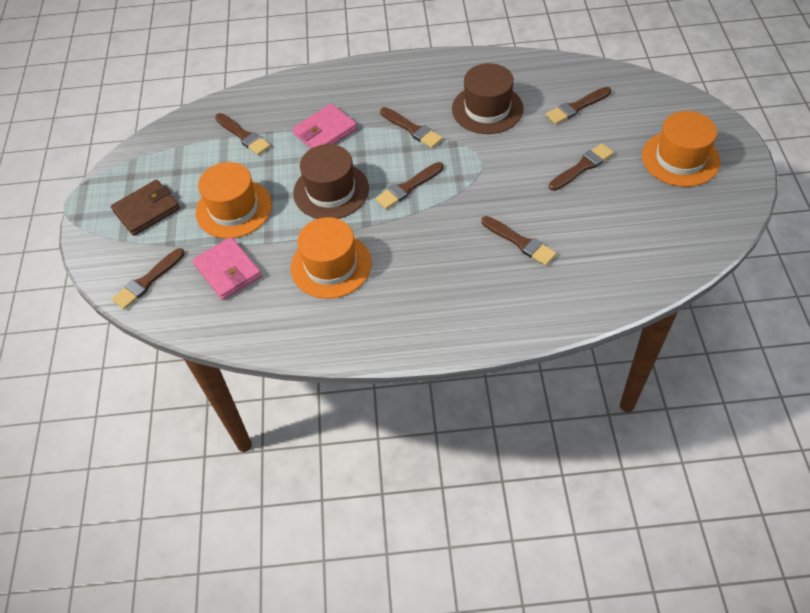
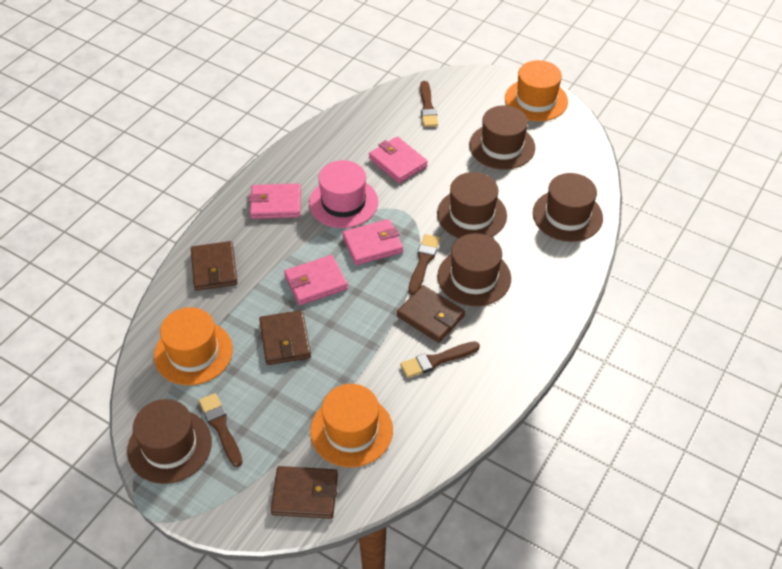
brown brush: 7 -> 4
brown hat: 2 -> 5
brown wallet: 1 -> 4
pink hat: 0 -> 1
pink wallet: 2 -> 4

